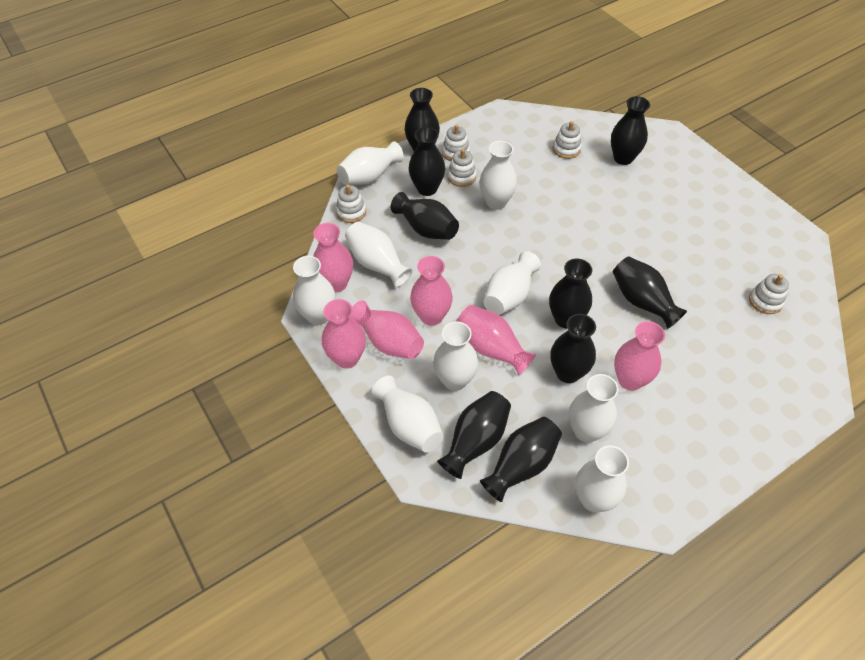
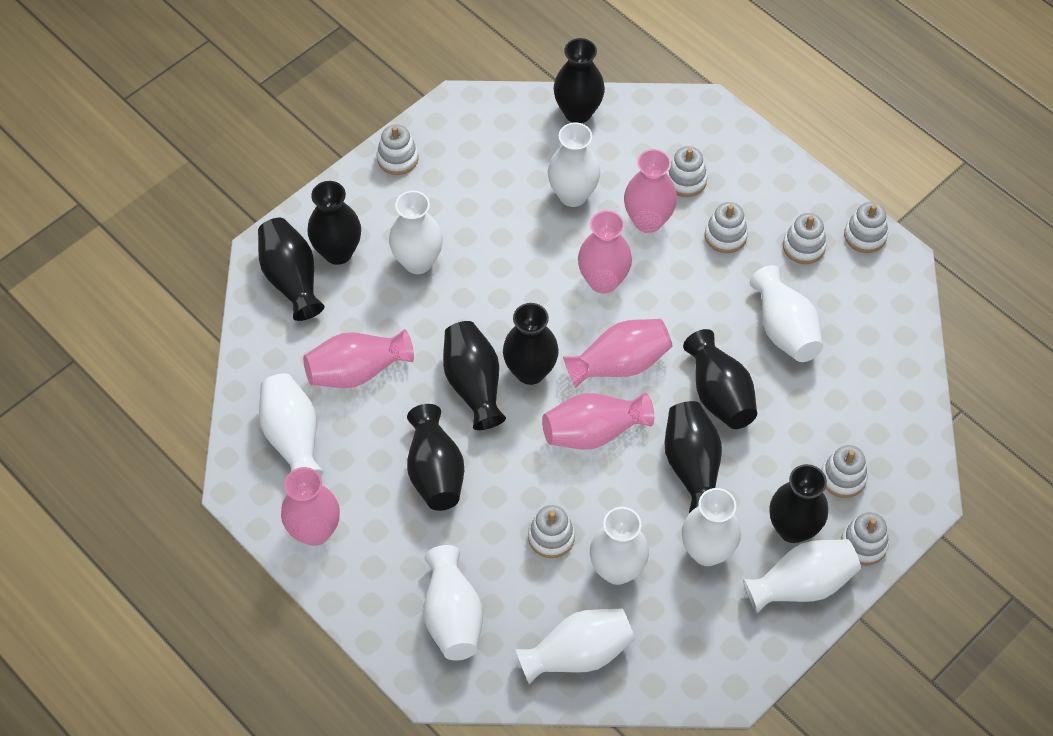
white stacking toy: 5 -> 8

